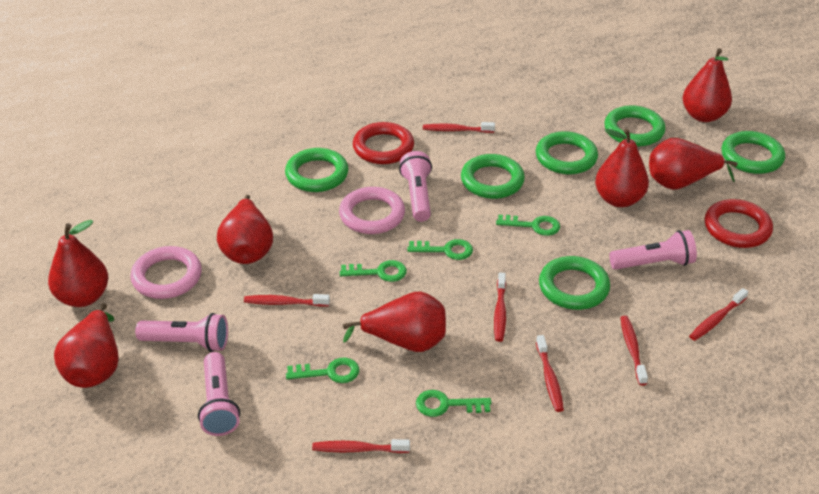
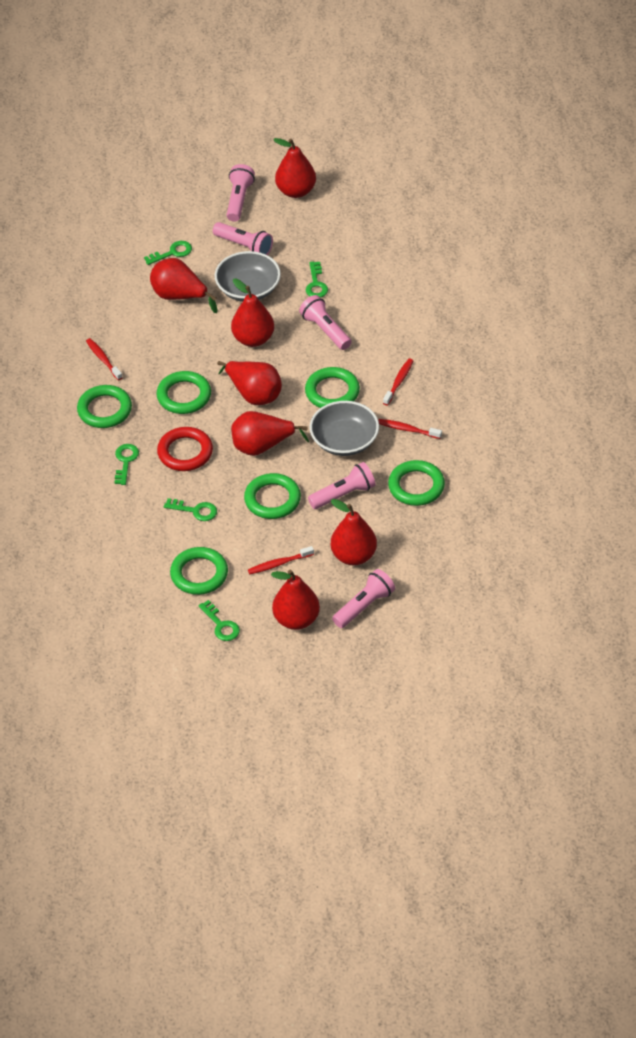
grey bowl: 0 -> 2
pink flashlight: 4 -> 5
pink ring: 2 -> 0
red ring: 2 -> 1
red toothbrush: 7 -> 4

